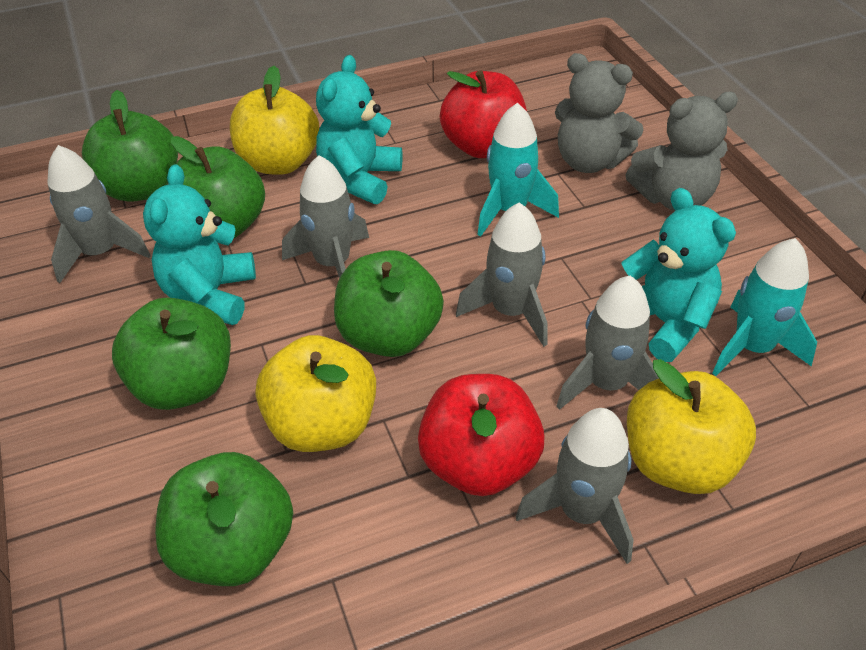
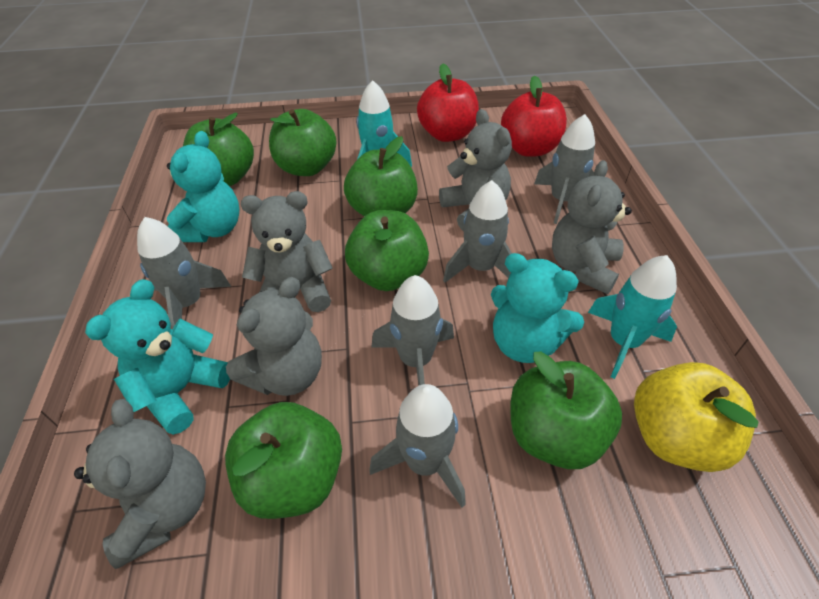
green apple: 5 -> 6
grey teddy bear: 2 -> 5
yellow apple: 3 -> 1

